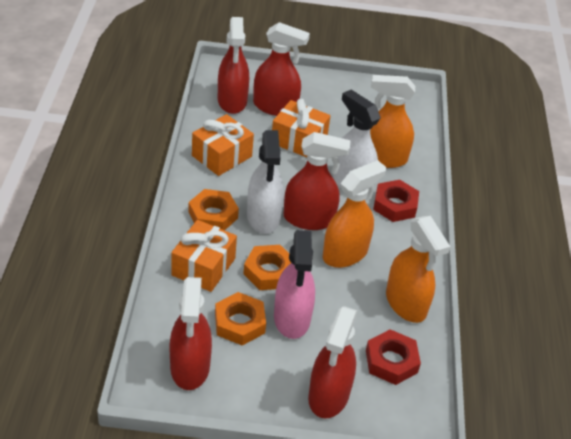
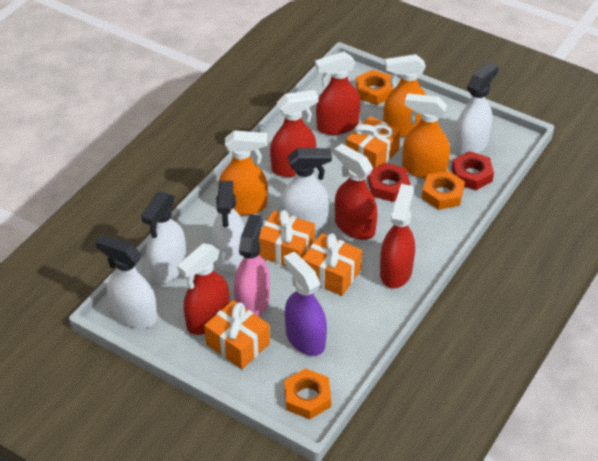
orange gift: 3 -> 4
purple spray bottle: 0 -> 1
white spray bottle: 2 -> 5

